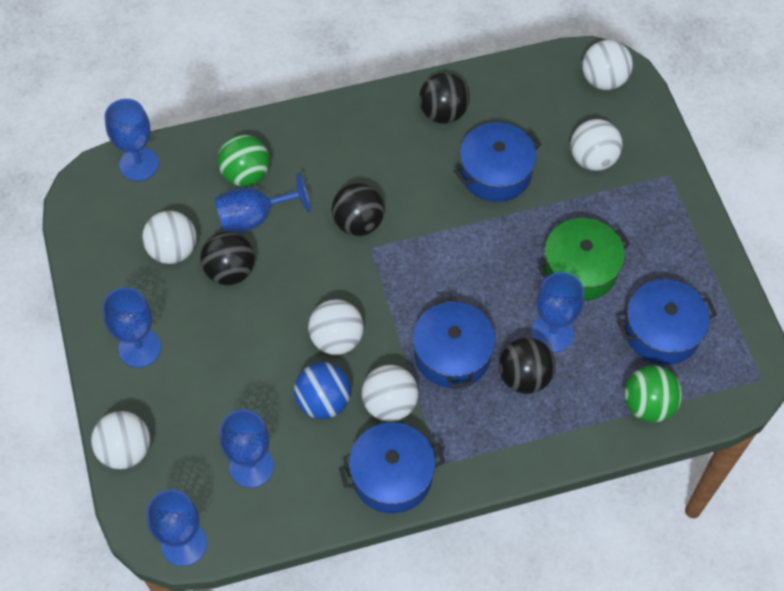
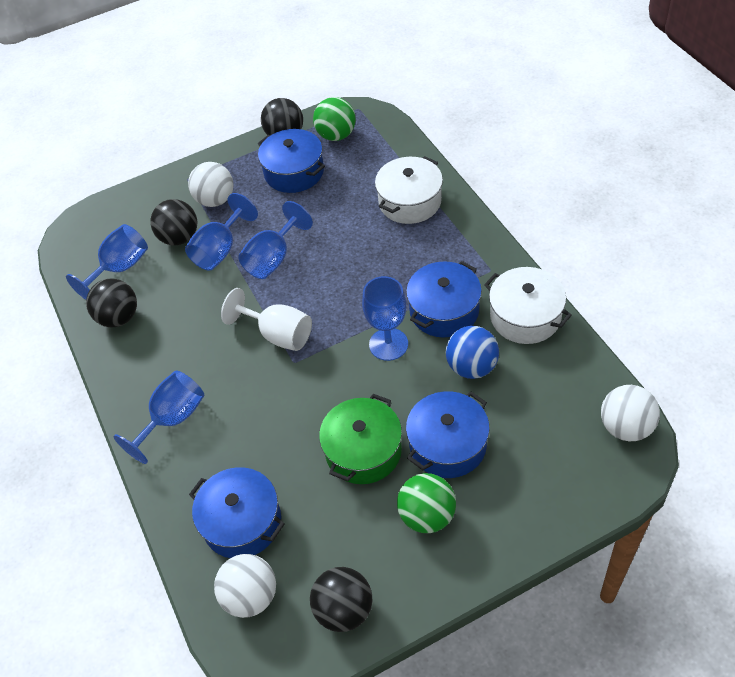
blue goblet: 6 -> 5
white ball: 6 -> 3
white goblet: 0 -> 1
white pot: 0 -> 2

